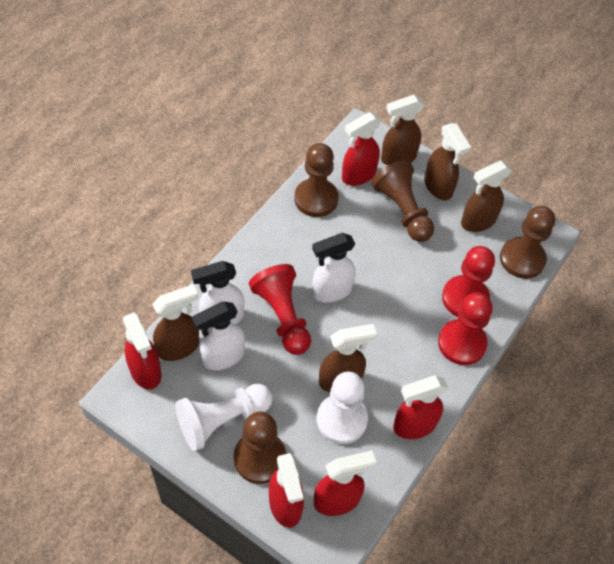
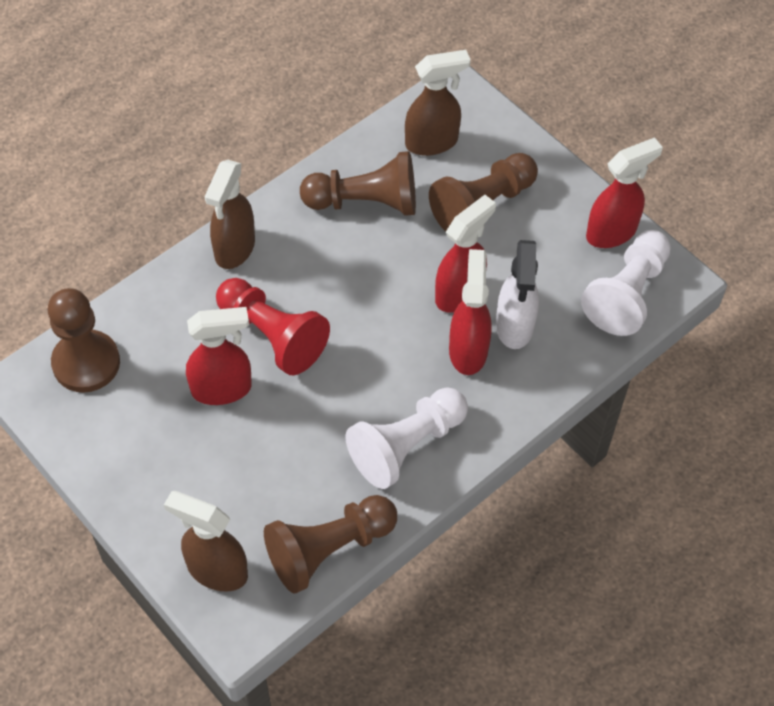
brown spray bottle: 5 -> 3
red pawn: 3 -> 1
red spray bottle: 5 -> 4
white spray bottle: 3 -> 1

